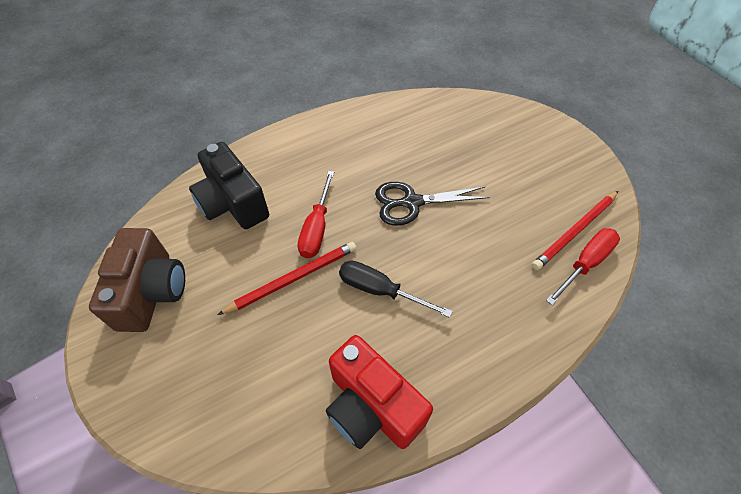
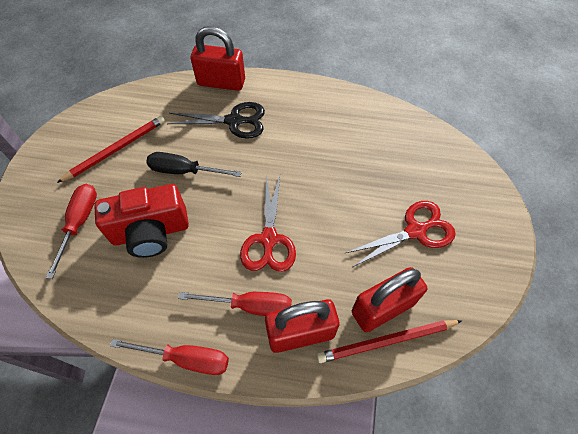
black camera: 1 -> 0
brown camera: 1 -> 0
red padlock: 0 -> 3
red scissors: 0 -> 2
red screwdriver: 2 -> 3

